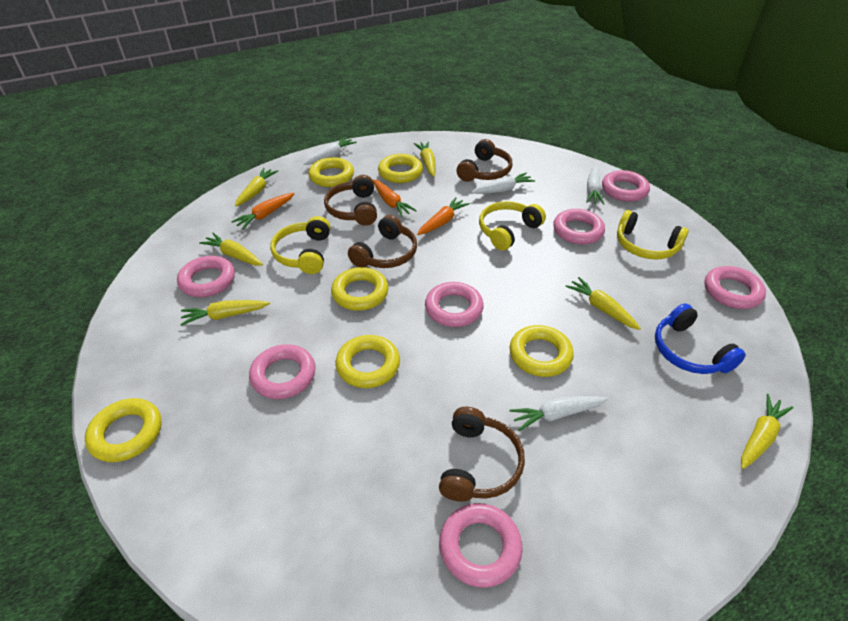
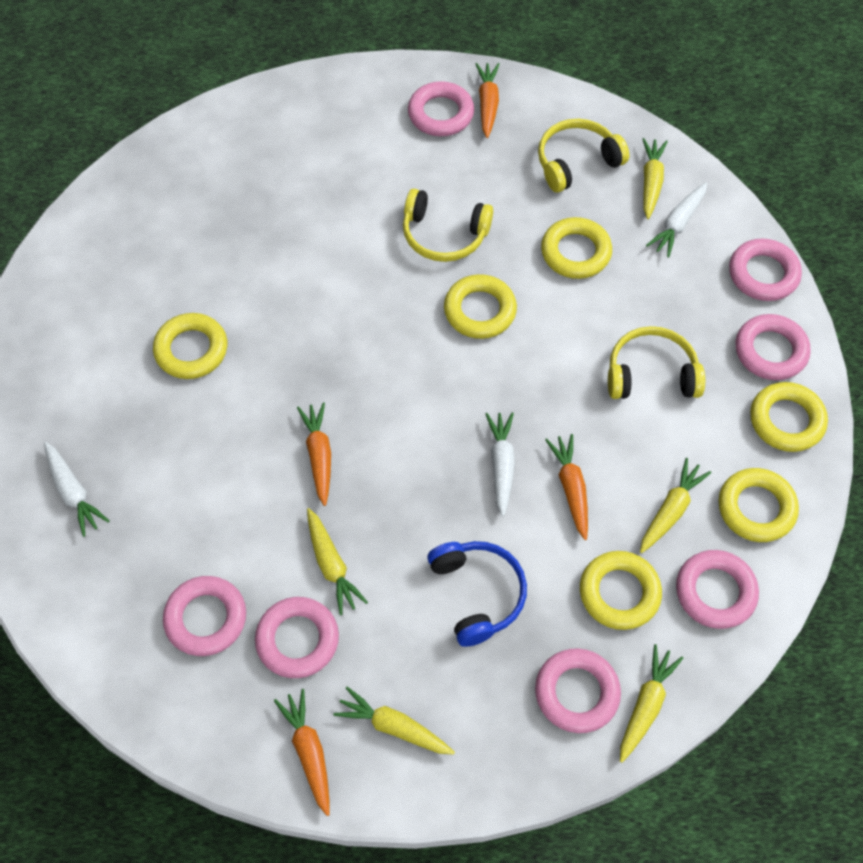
brown headphones: 4 -> 0
orange carrot: 3 -> 4
white carrot: 4 -> 3
yellow carrot: 6 -> 5

